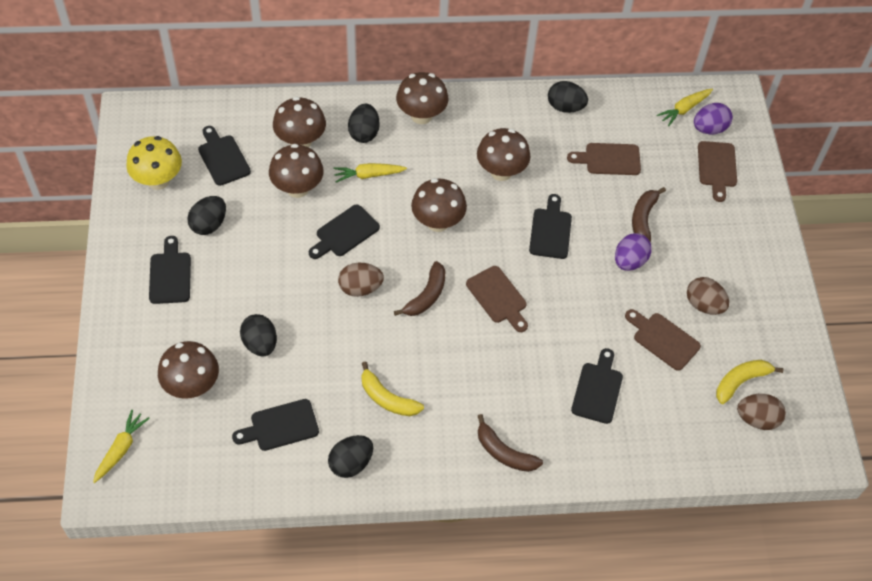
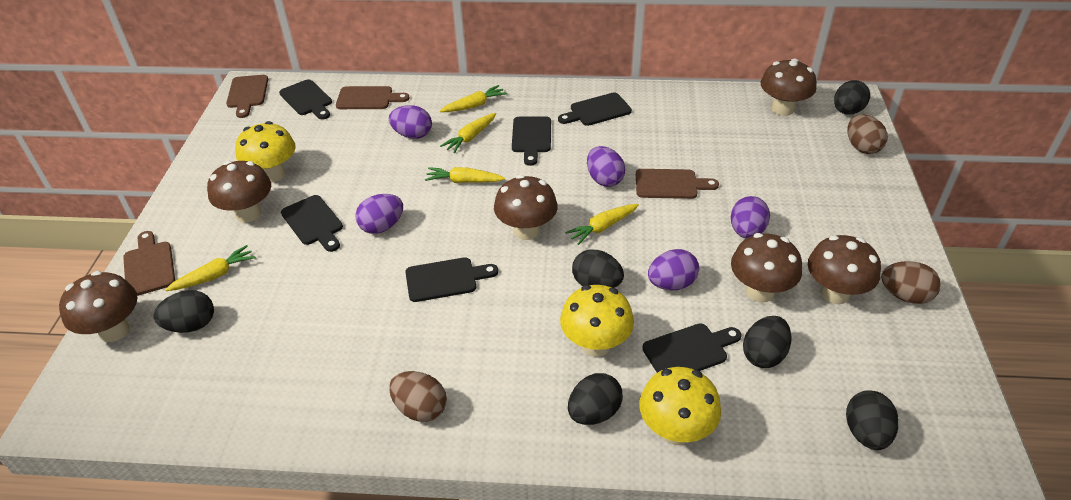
black egg: 5 -> 6
brown banana: 3 -> 0
purple egg: 2 -> 5
yellow banana: 2 -> 0
yellow carrot: 3 -> 5
yellow mushroom: 1 -> 3

